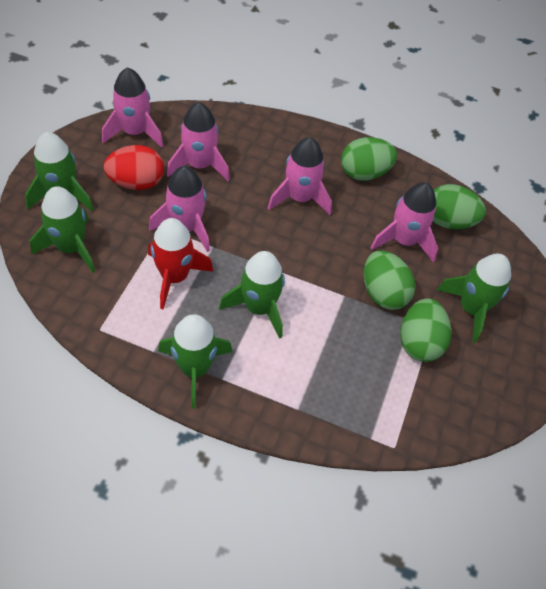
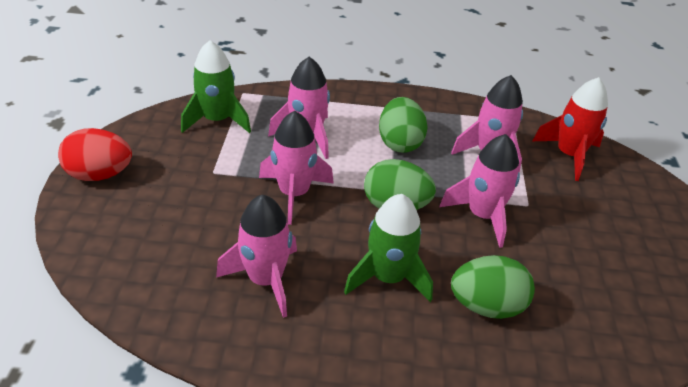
green egg: 4 -> 3
green rocket: 5 -> 2

